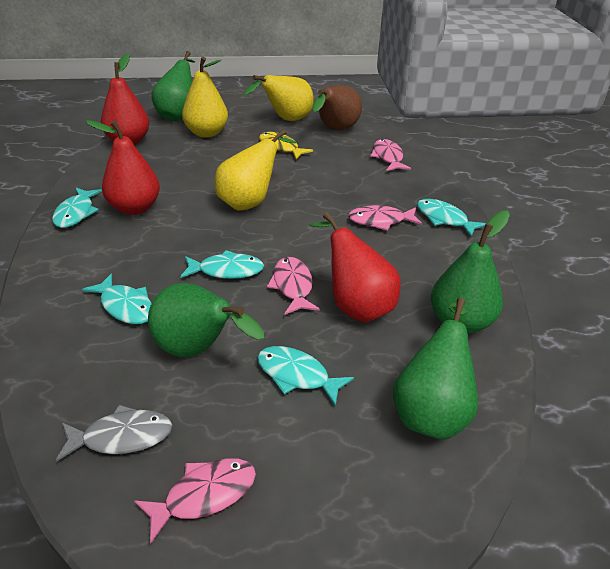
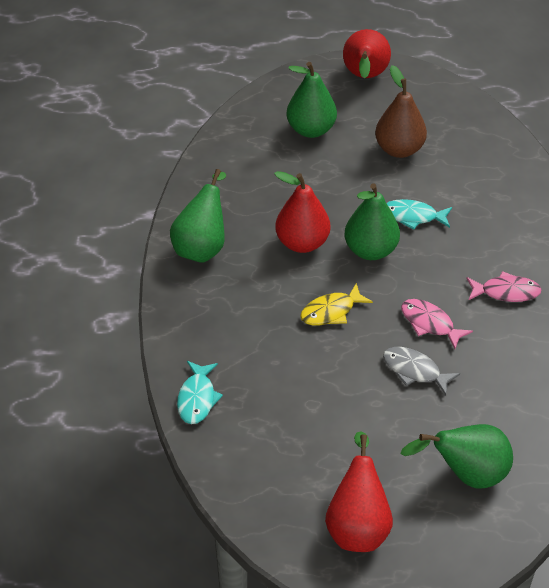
pink fish: 4 -> 2
turquoise fish: 5 -> 2
yellow pear: 3 -> 0

